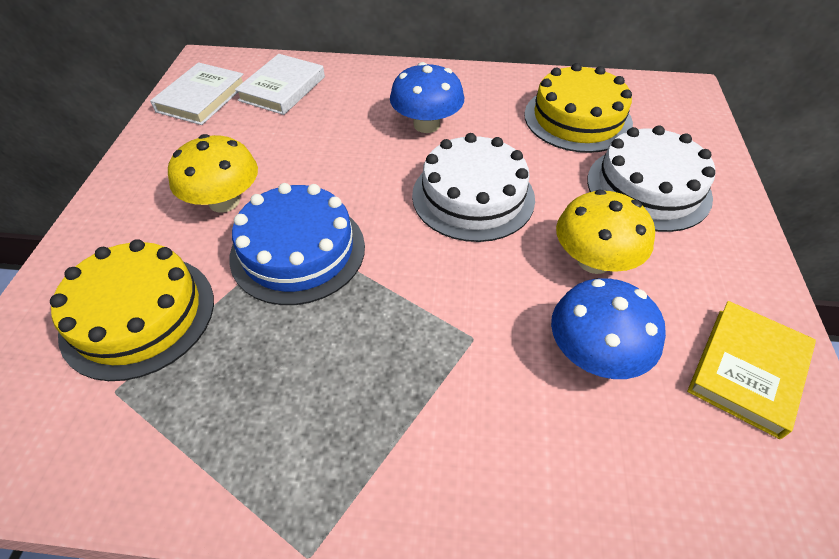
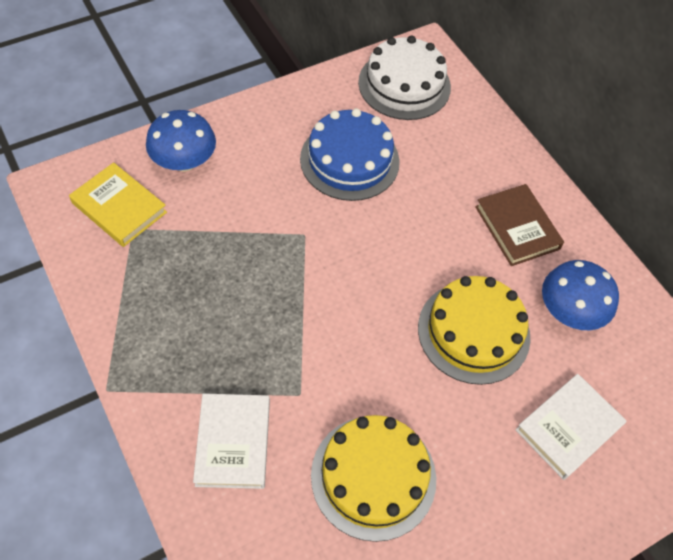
brown book: 0 -> 1
white cake: 2 -> 1
yellow mushroom: 2 -> 0

